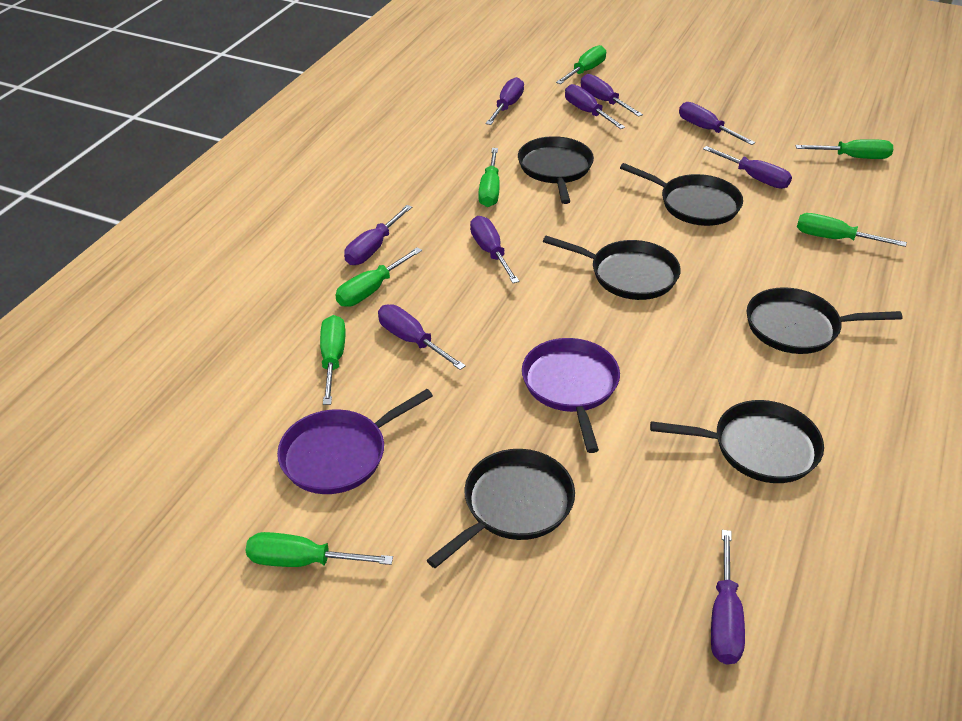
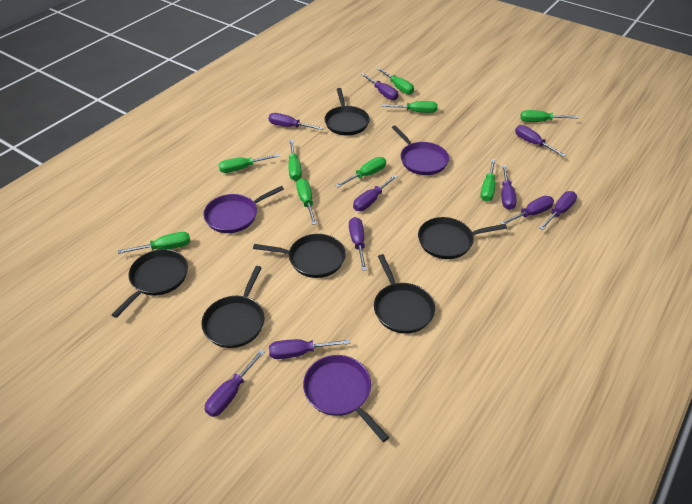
green screwdriver: 7 -> 9
purple pan: 2 -> 3
purple screwdriver: 9 -> 10

